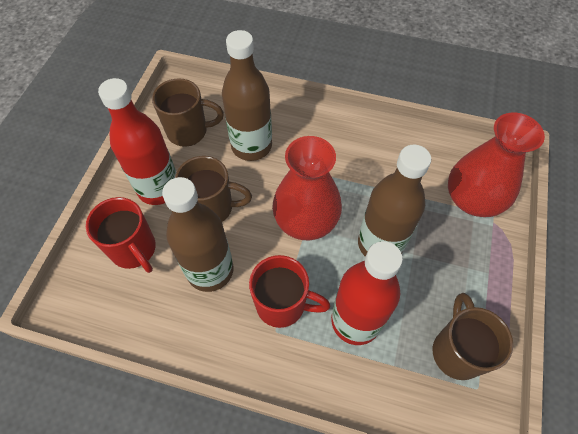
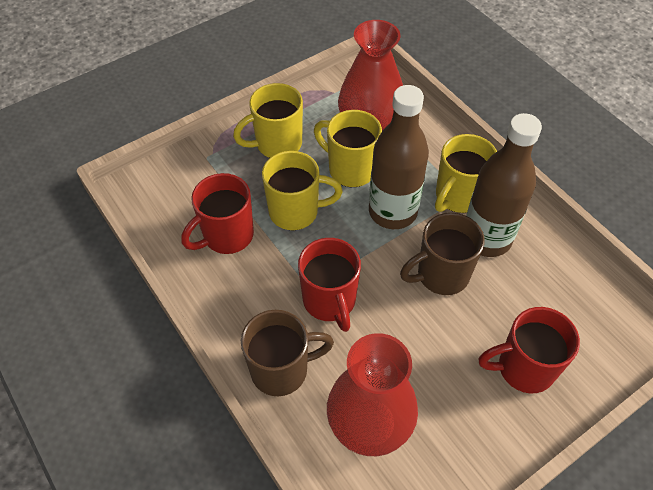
brown bottle: 3 -> 2
brown mug: 3 -> 2
red bottle: 2 -> 0
red mug: 2 -> 3
yellow mug: 0 -> 4

